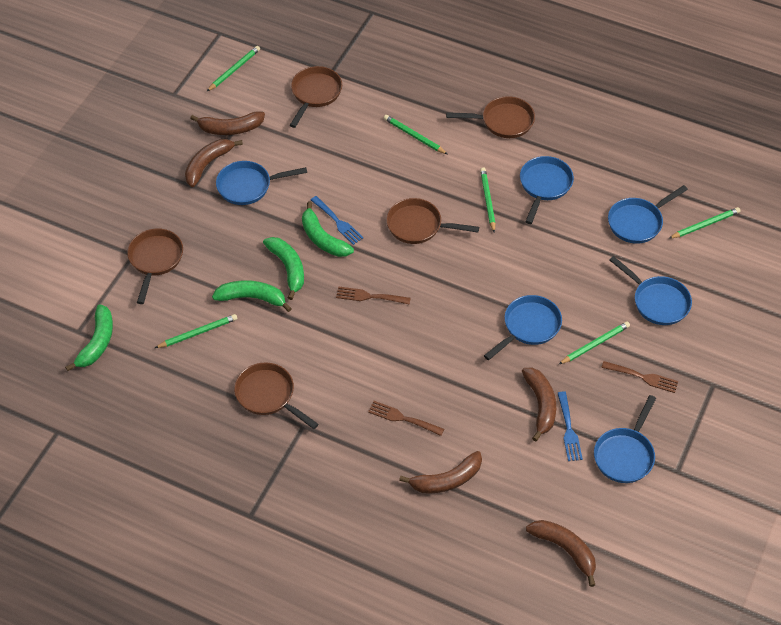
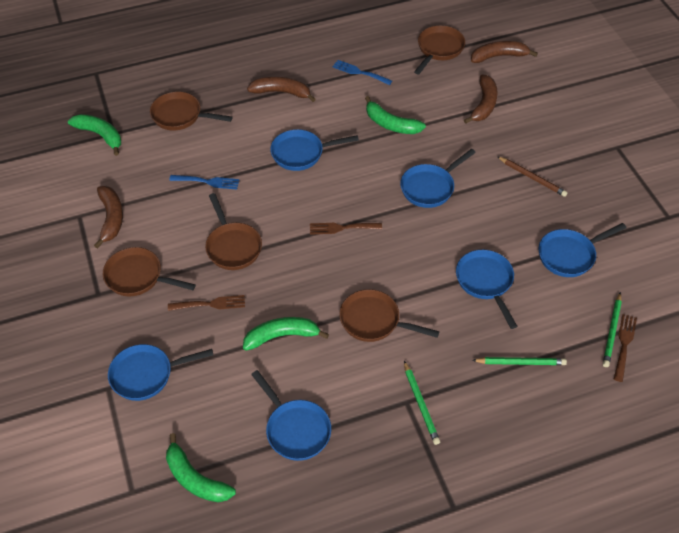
brown banana: 5 -> 4
brown pencil: 0 -> 1
green pencil: 6 -> 3

